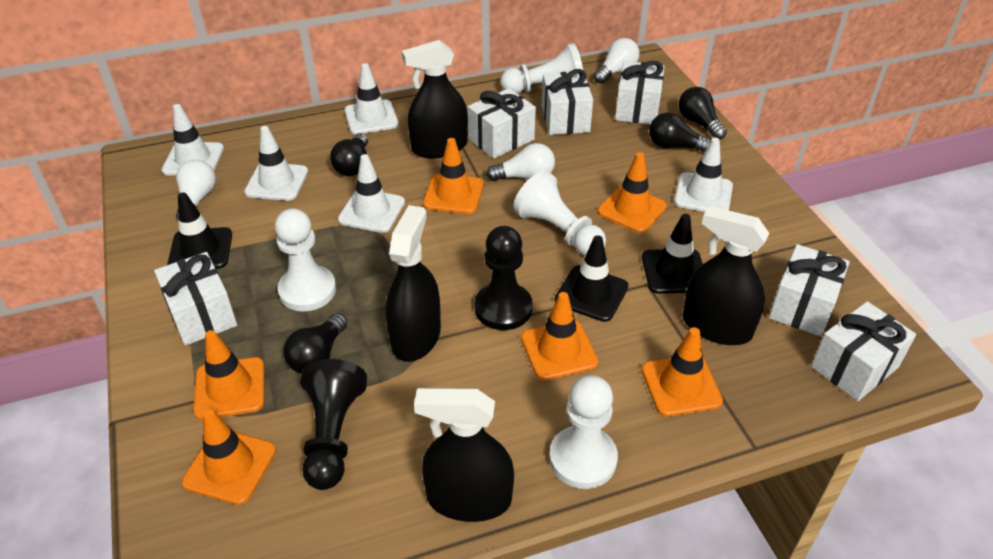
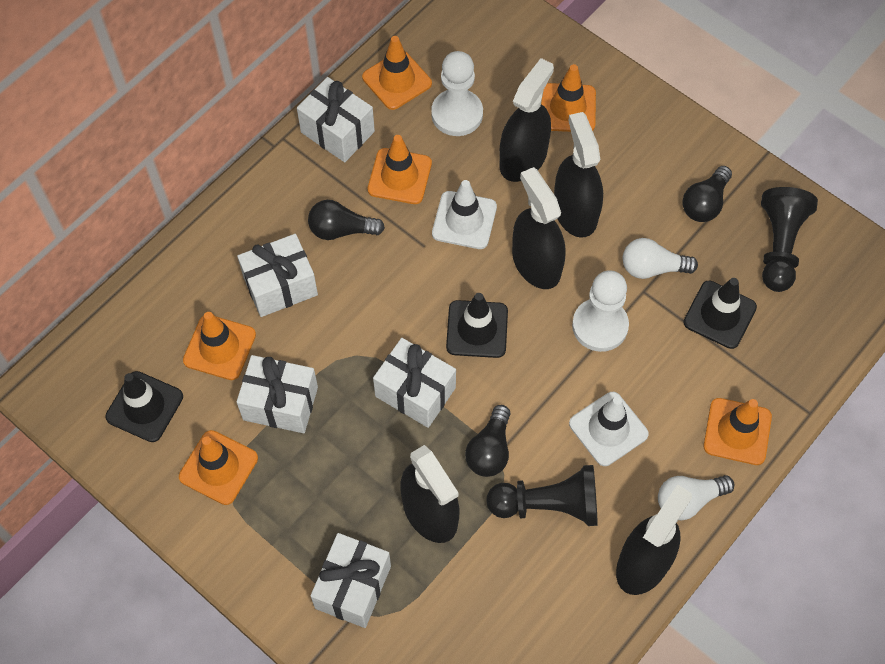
black light bulb: 4 -> 3
black spray bottle: 4 -> 5
white gift: 6 -> 5
white light bulb: 3 -> 2
white pawn: 4 -> 2
white traffic cone: 5 -> 2

